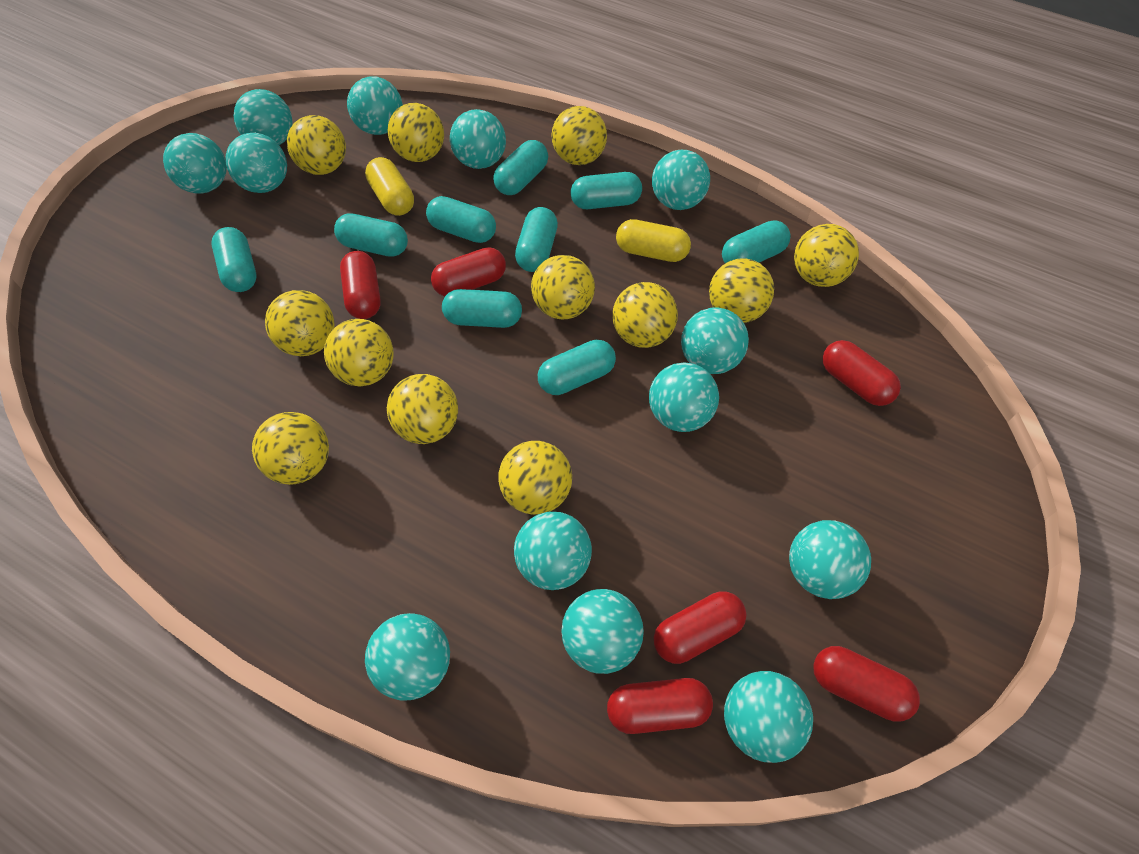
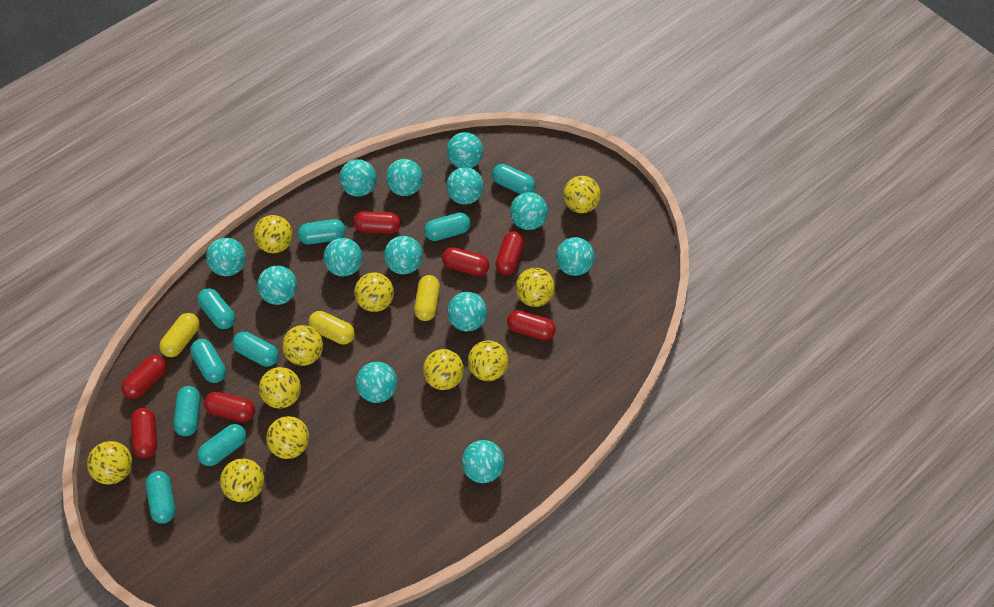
red capsule: 6 -> 7
yellow ball: 12 -> 11
yellow capsule: 2 -> 3

